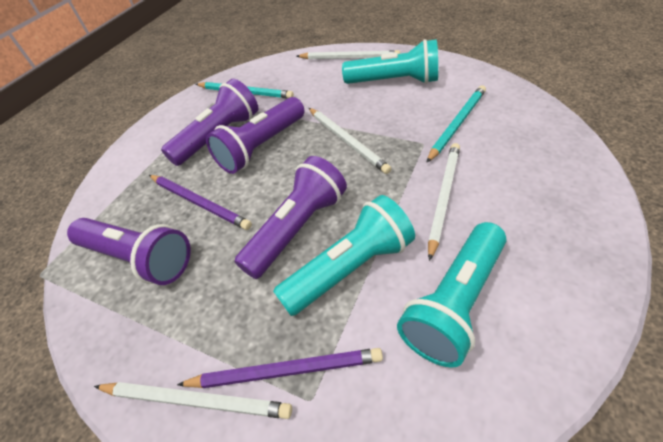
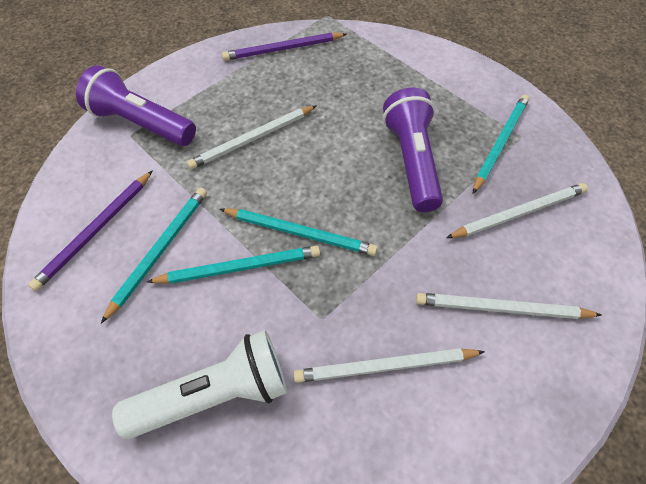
purple flashlight: 4 -> 2
turquoise flashlight: 3 -> 0
turquoise pencil: 2 -> 4
white flashlight: 0 -> 1

